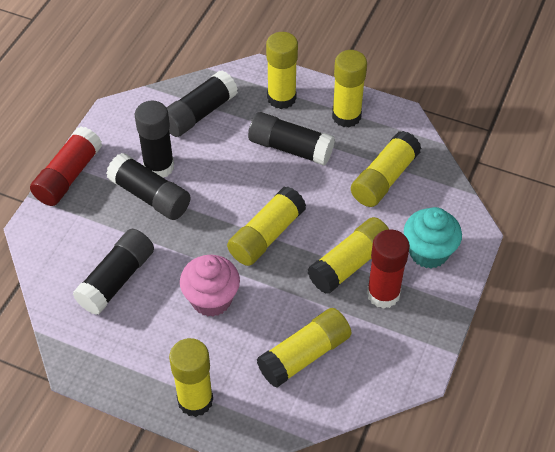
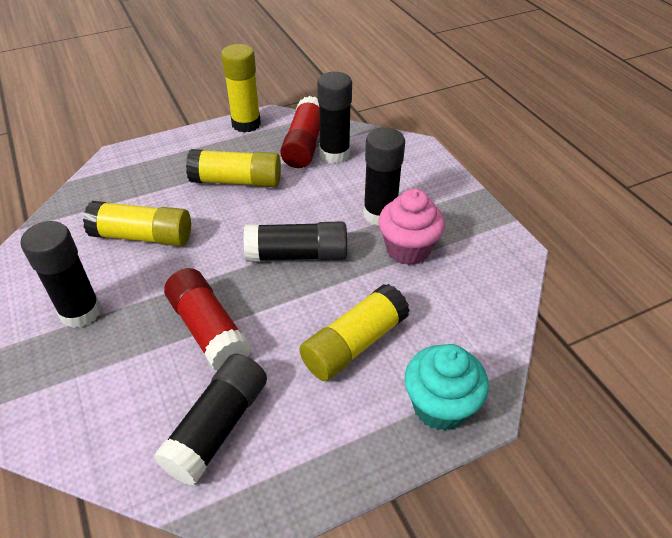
yellow glue stick: 7 -> 4

